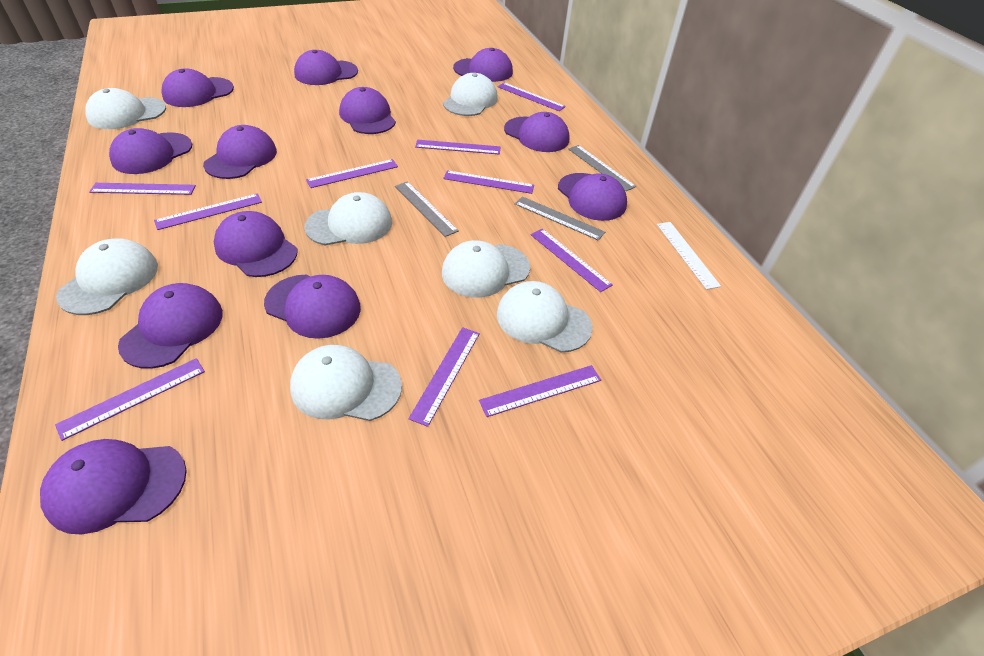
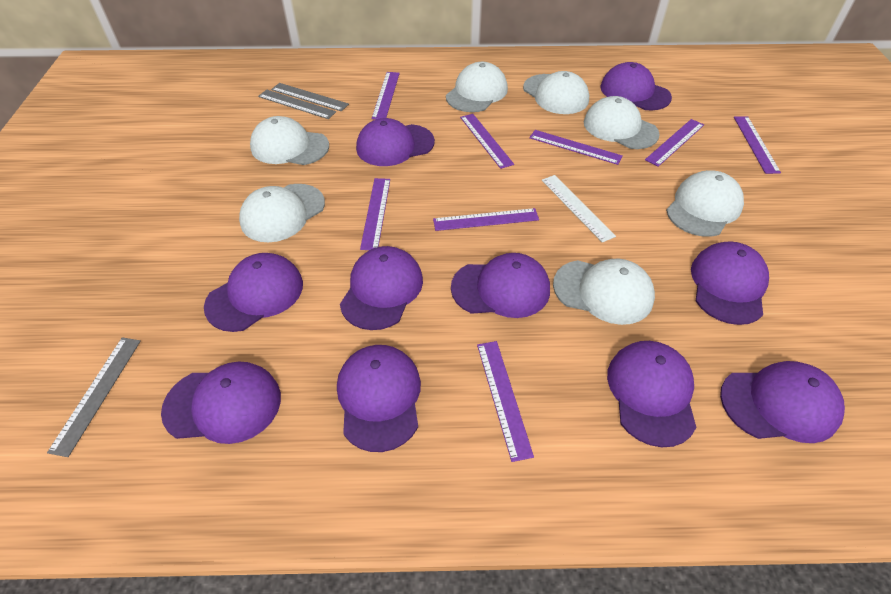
purple cap: 12 -> 10
purple ruler: 10 -> 8

